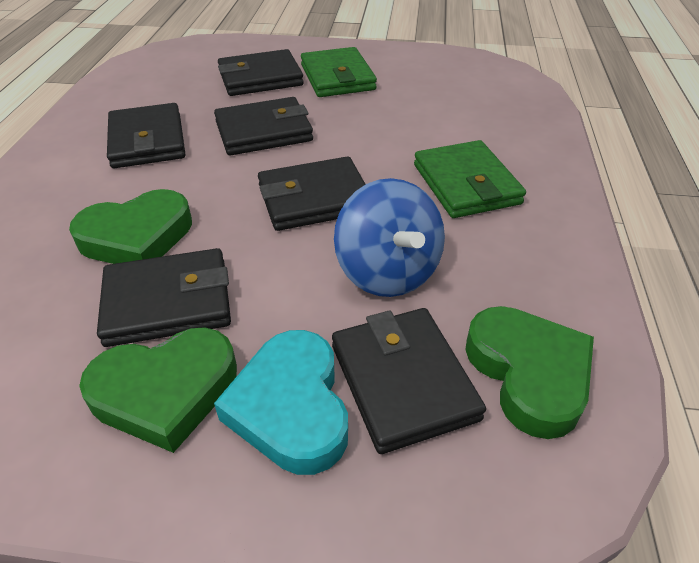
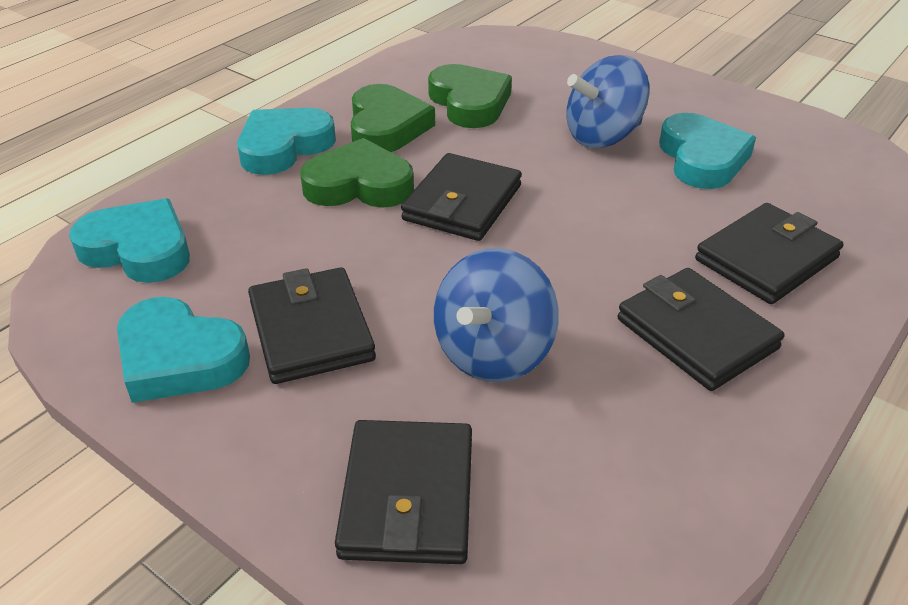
black wallet: 6 -> 5
blue spinning top: 1 -> 2
green wallet: 2 -> 0
turquoise heart: 1 -> 4

